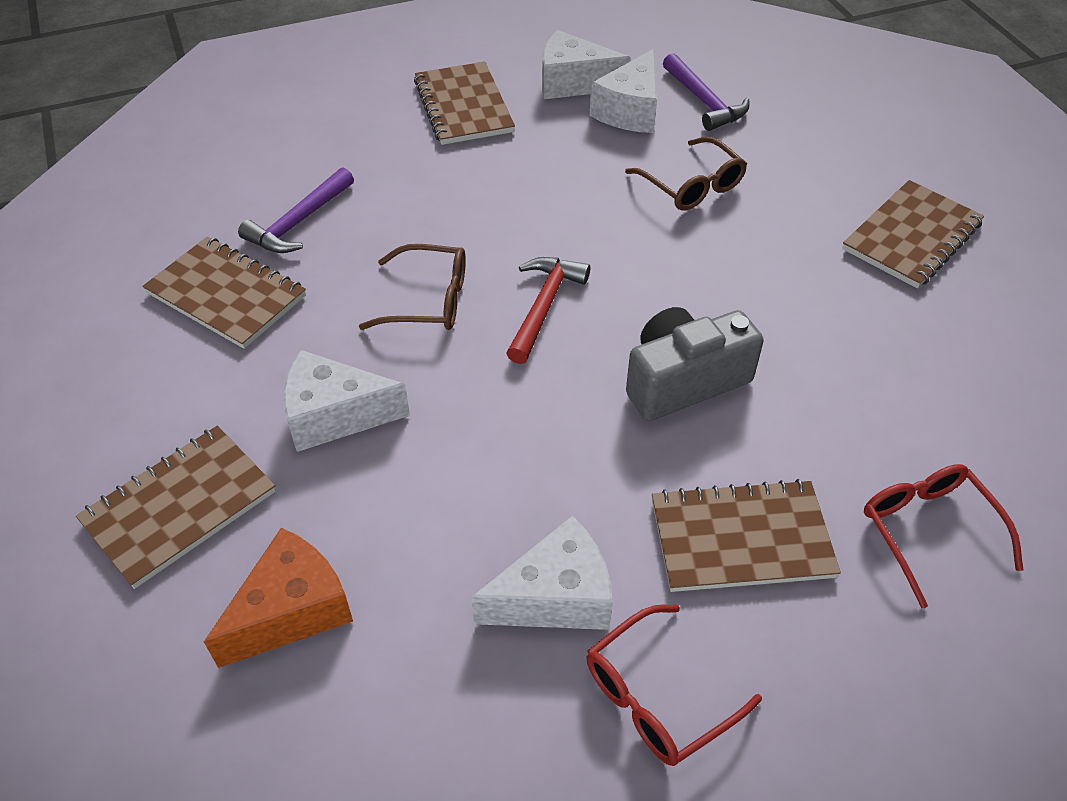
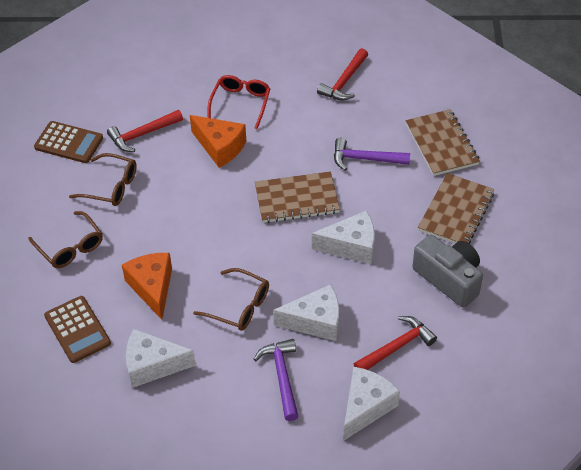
brown calculator: 0 -> 2
brown glasses: 2 -> 3
brown notebook: 5 -> 3
orange cheese: 1 -> 2
red glasses: 2 -> 1
red hammer: 1 -> 3

